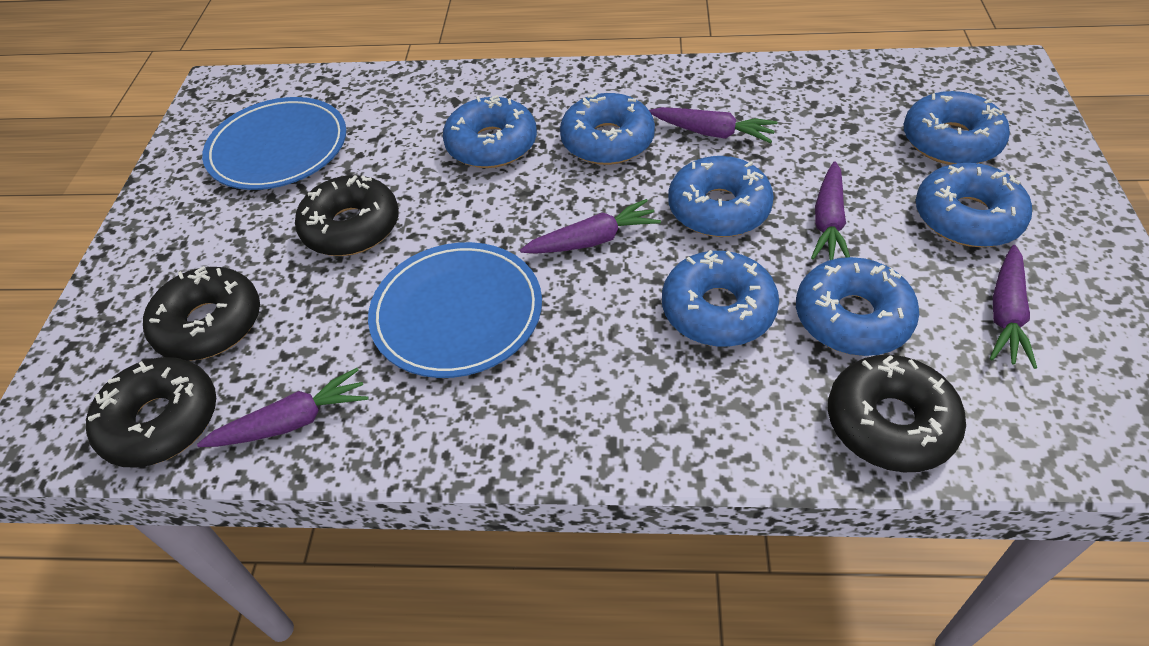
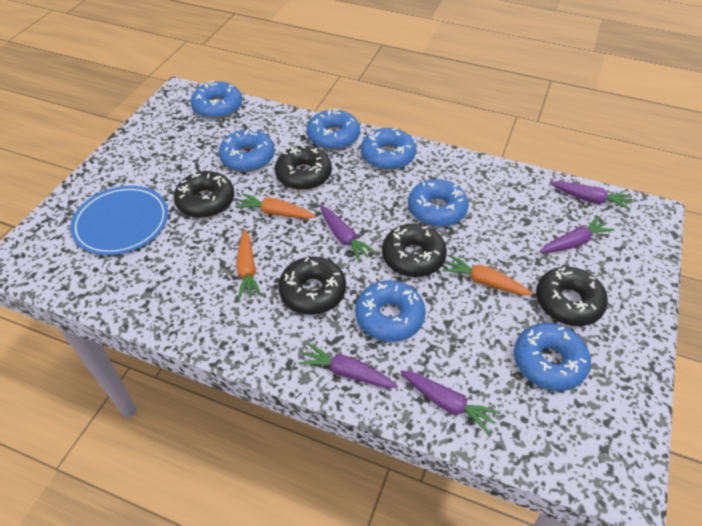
black donut: 4 -> 5
blue plate: 2 -> 1
orange carrot: 0 -> 3

